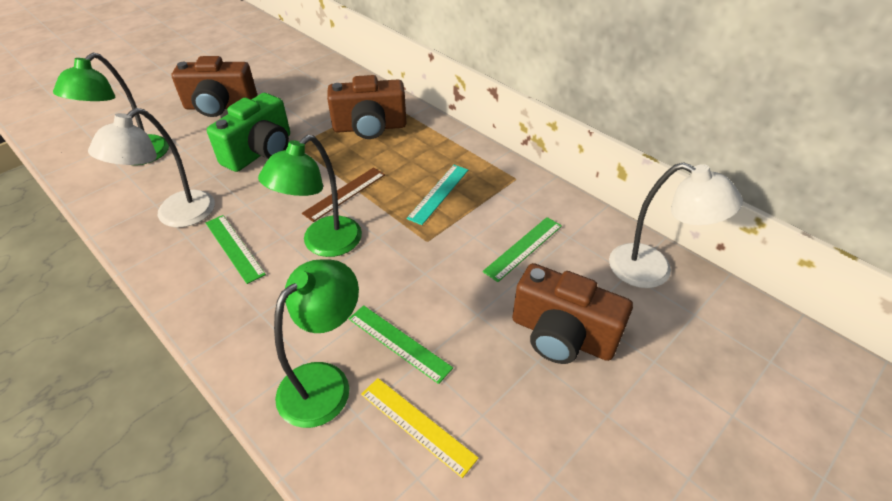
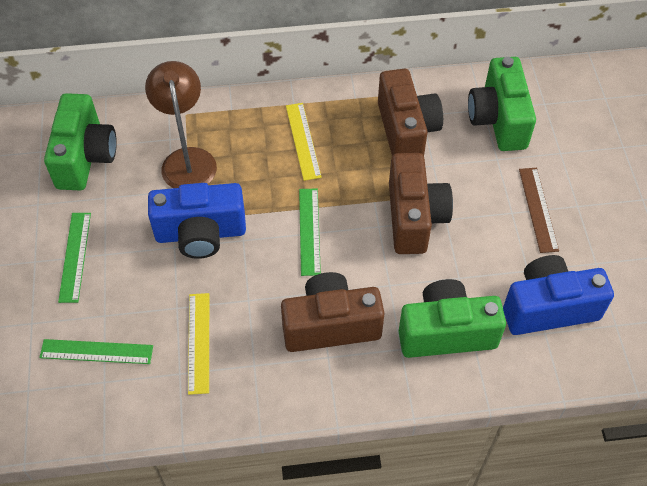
blue camera: 0 -> 2
brown lamp: 0 -> 1
green camera: 1 -> 3
green lamp: 3 -> 0
turquoise ruler: 1 -> 0
white lamp: 2 -> 0
yellow ruler: 1 -> 2

